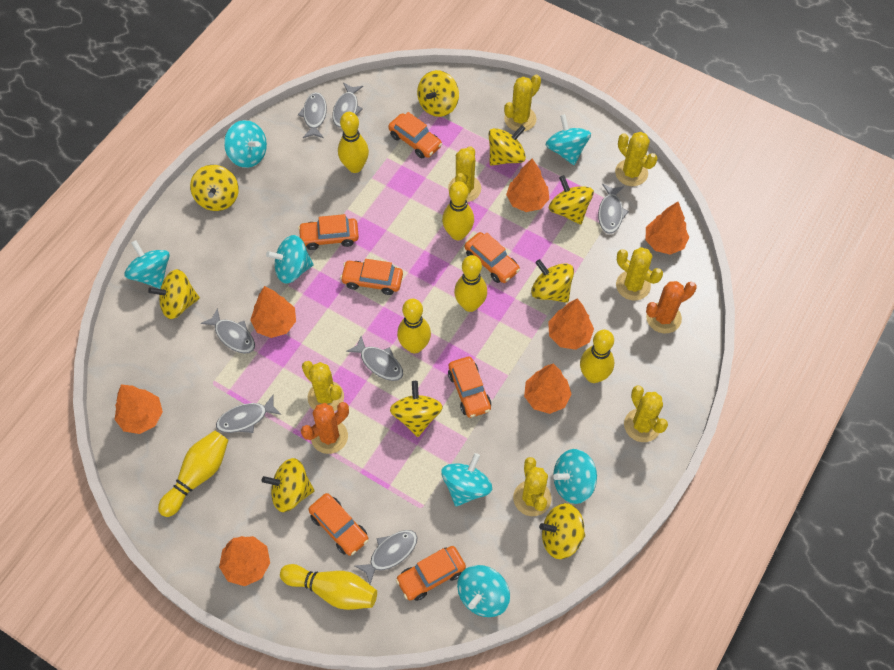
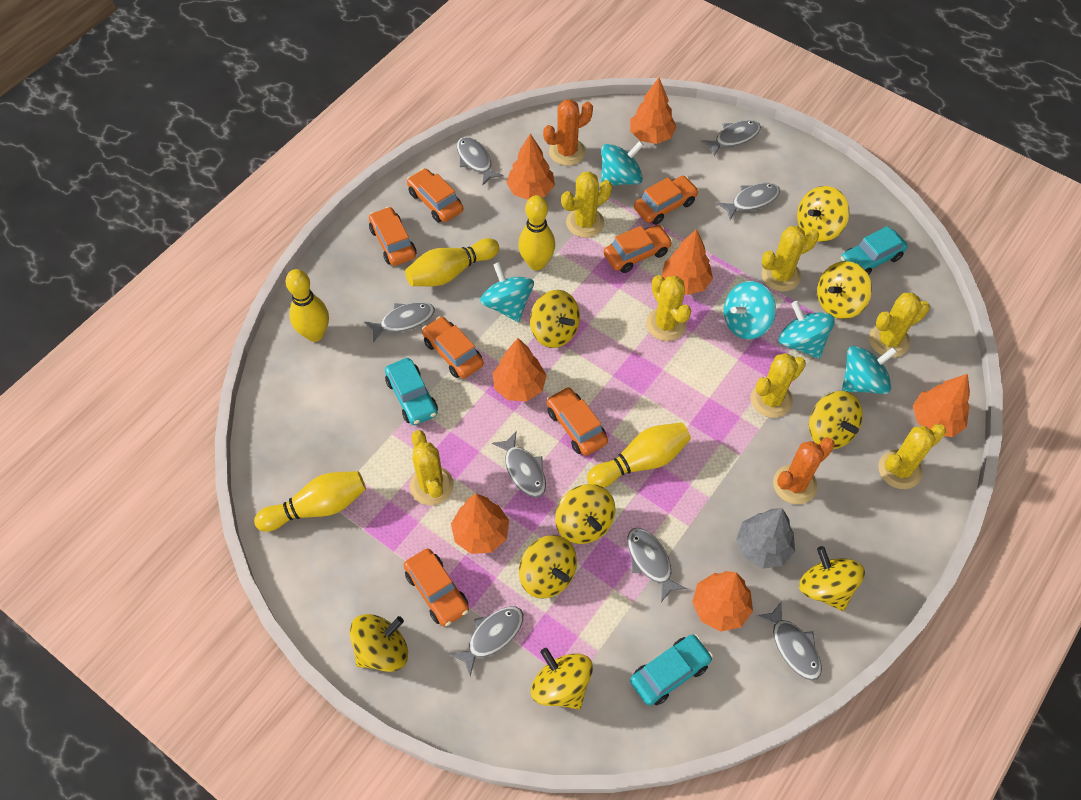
grey fish: 7 -> 8
grey tree: 0 -> 1
turquoise car: 0 -> 3
turquoise spinning top: 7 -> 5
yellow bowling pin: 7 -> 5

